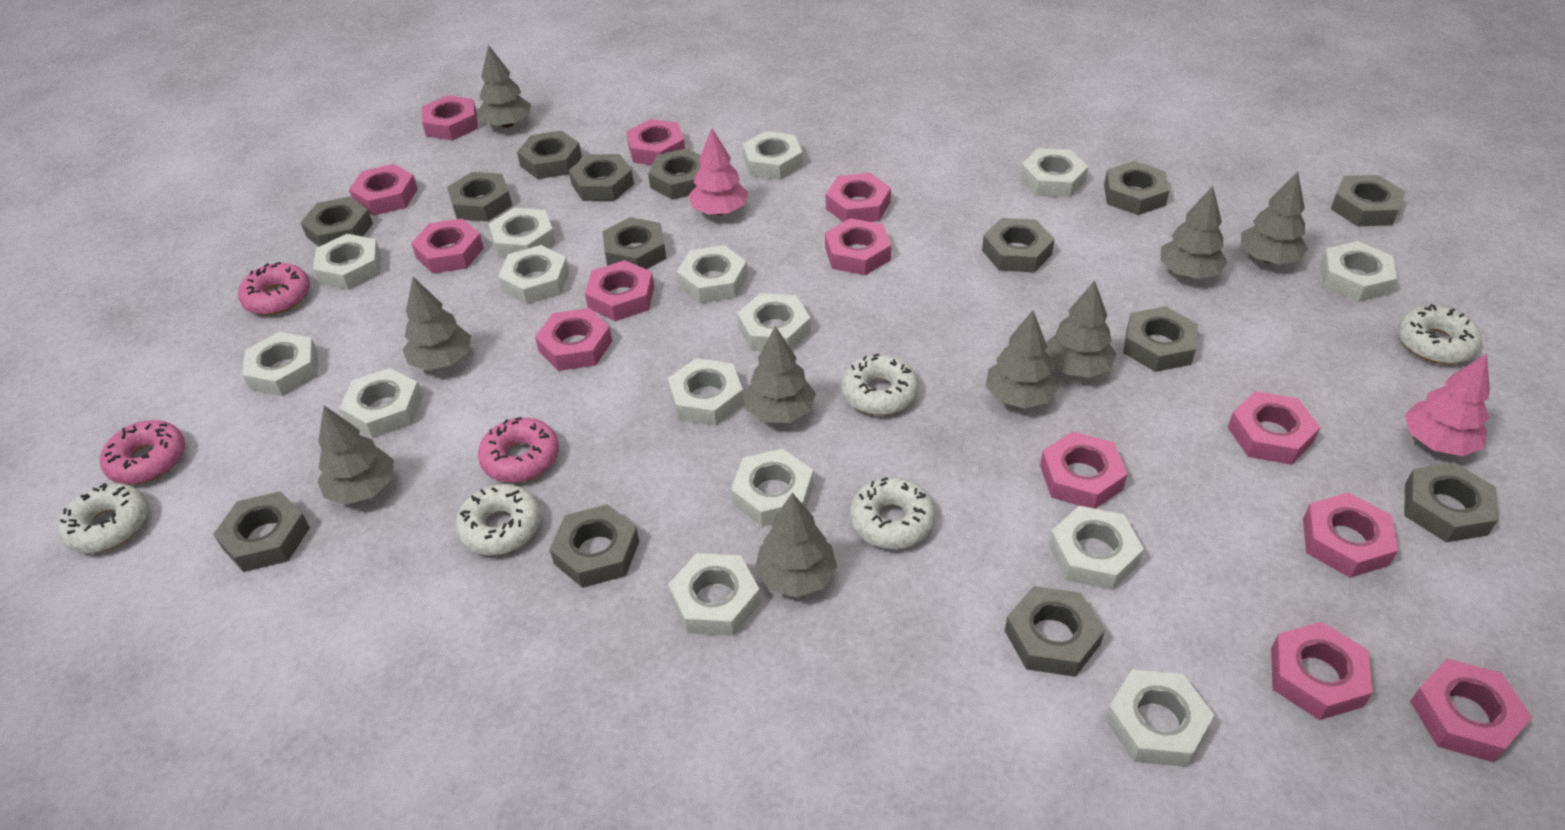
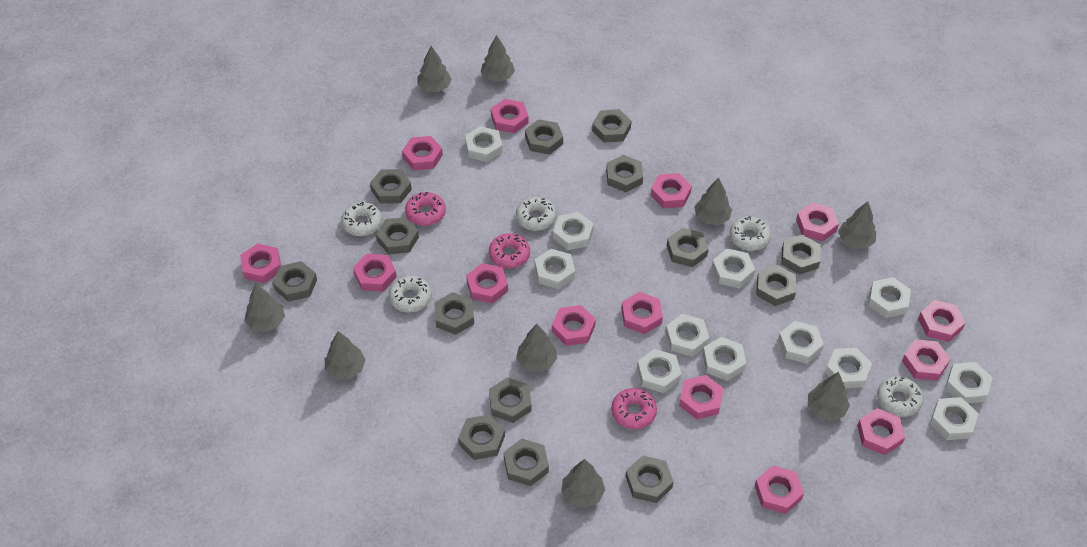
pink nut: 13 -> 14
pink tree: 2 -> 0
white nut: 15 -> 12

